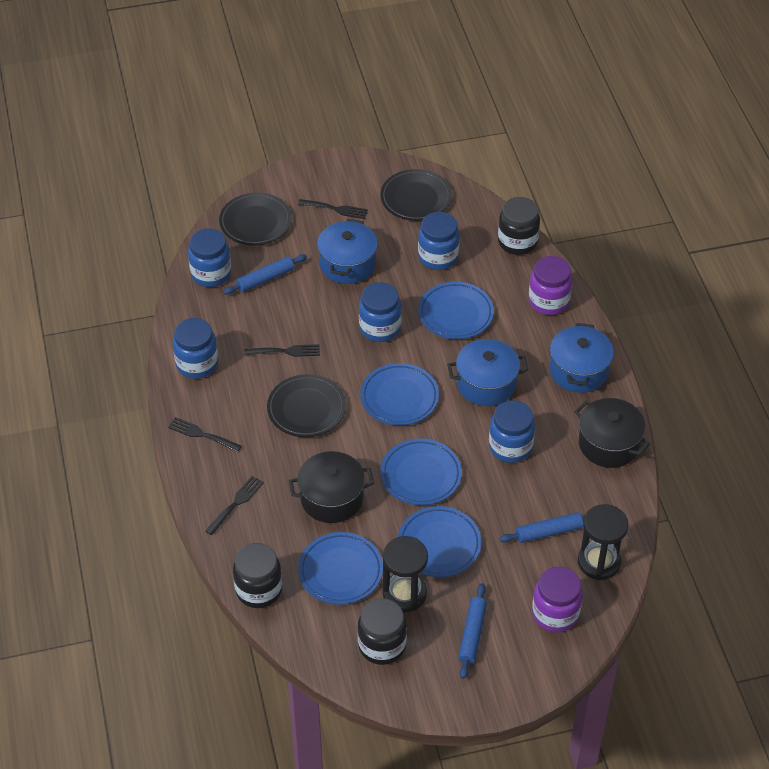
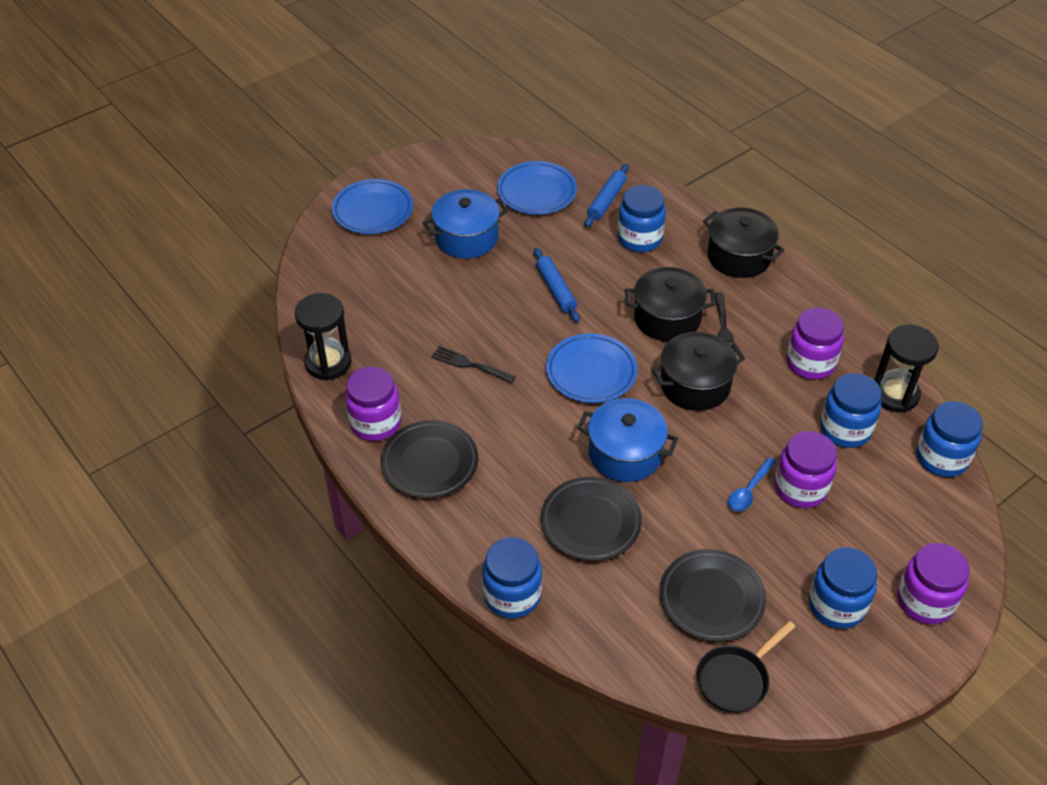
black fork: 4 -> 2
black jar: 3 -> 0
black pan: 0 -> 1
black pot: 2 -> 3
blue plate: 5 -> 3
blue pot: 3 -> 2
blue rolling pin: 3 -> 2
blue spoon: 0 -> 1
purple jar: 2 -> 4

